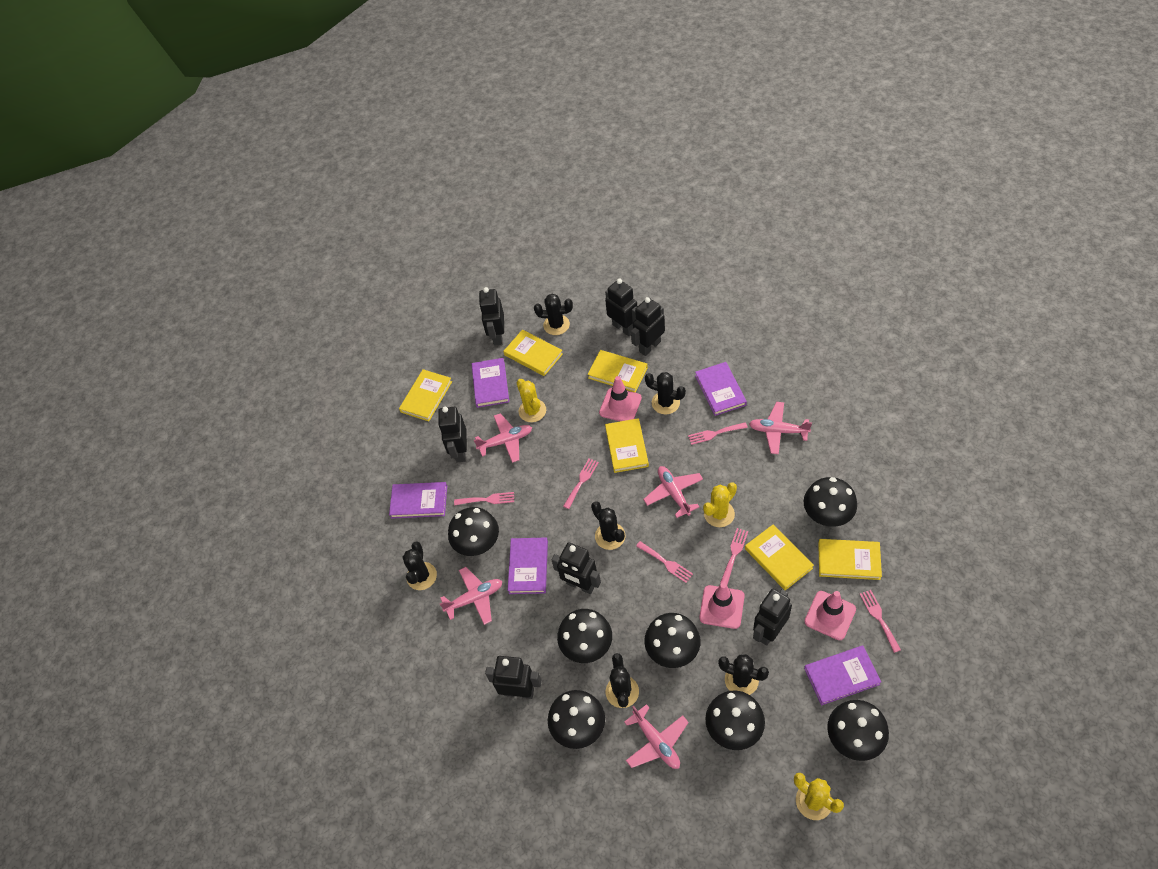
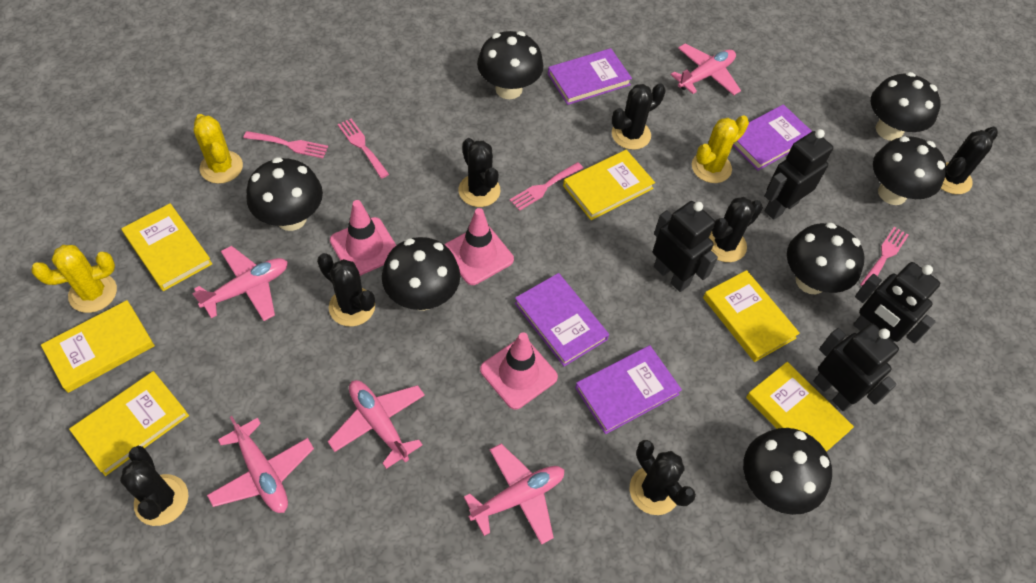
black cactus: 6 -> 7
black robot: 7 -> 4
pink fork: 6 -> 4
purple book: 5 -> 4

